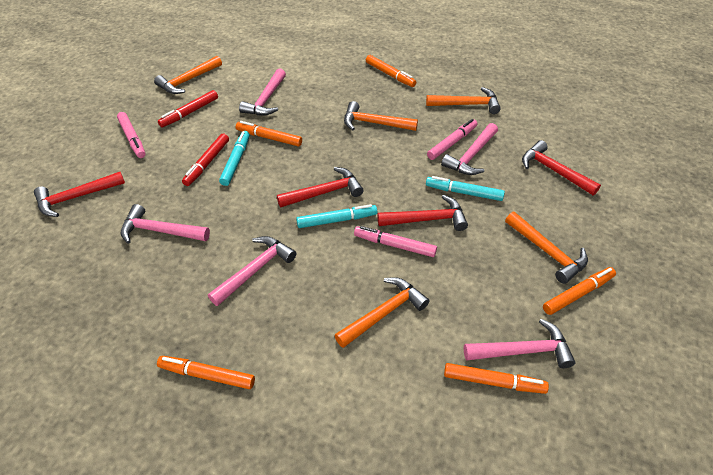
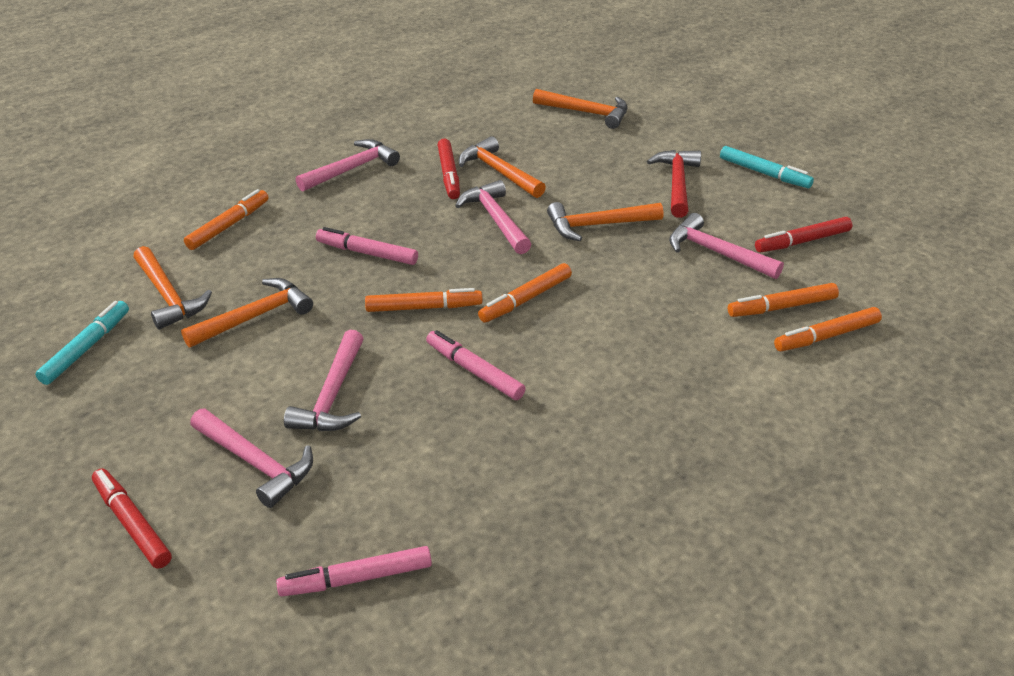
red hammer: 4 -> 1
red marker: 2 -> 3
turquoise marker: 3 -> 2

